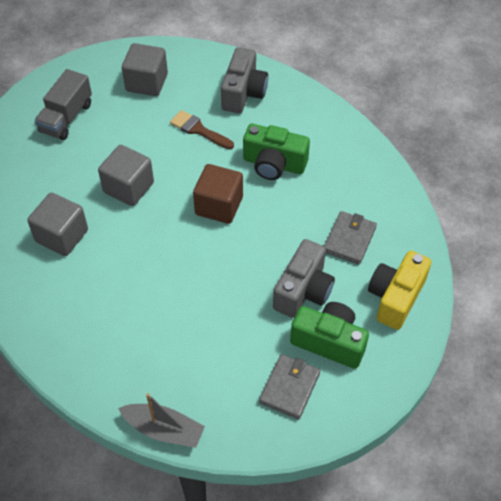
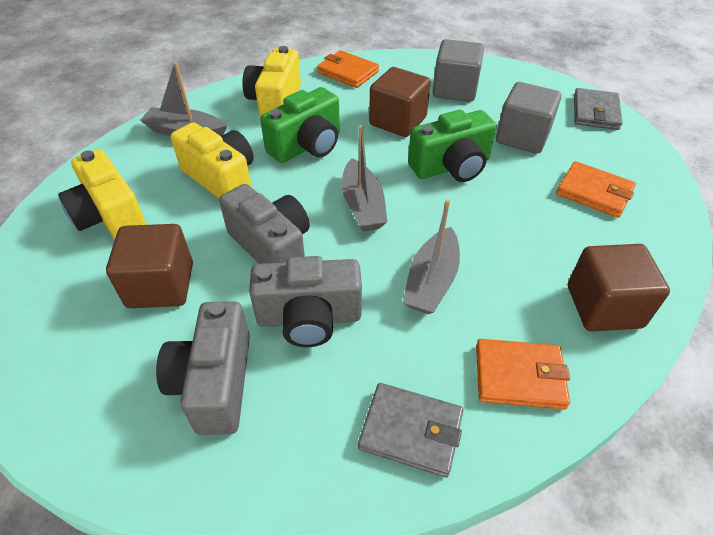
brown brush: 1 -> 0
brown cube: 1 -> 3
grey boat: 1 -> 3
grey camera: 2 -> 3
grey cube: 3 -> 2
grey truck: 1 -> 0
orange wallet: 0 -> 3
yellow camera: 1 -> 3

